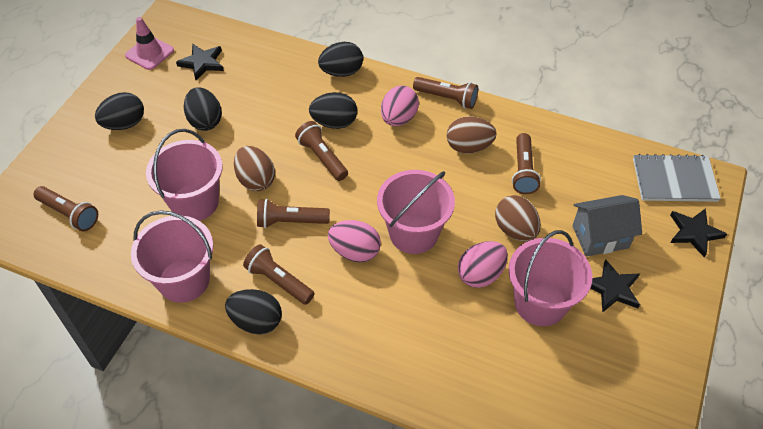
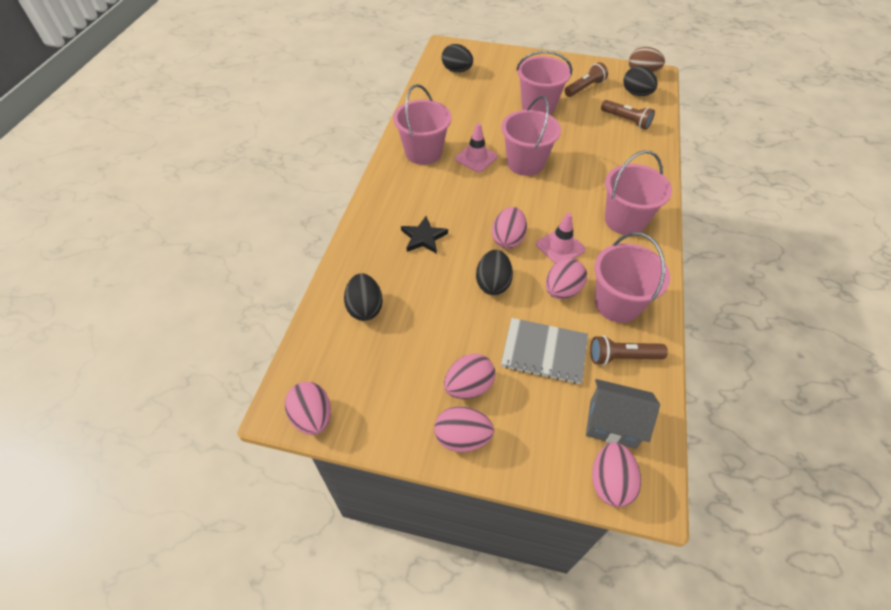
black egg: 5 -> 4
black star: 3 -> 1
brown egg: 3 -> 1
brown flashlight: 6 -> 3
pink bucket: 4 -> 5
pink egg: 3 -> 6
pink traffic cone: 1 -> 2

